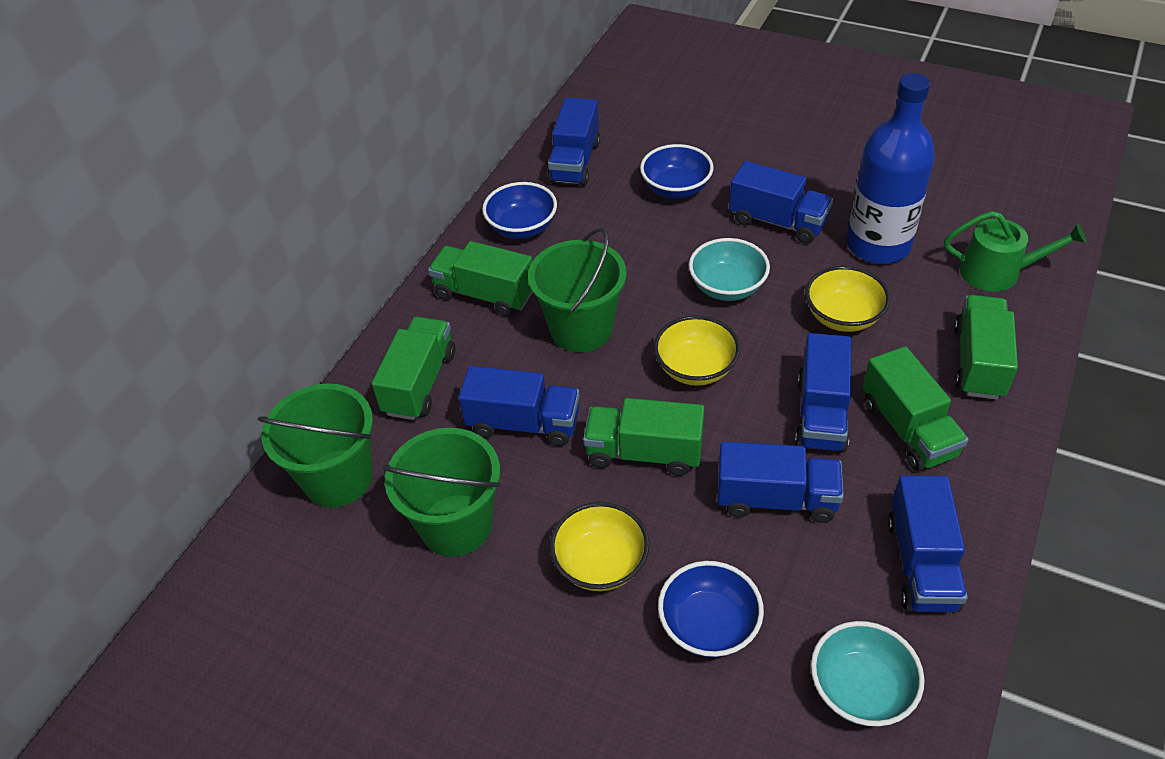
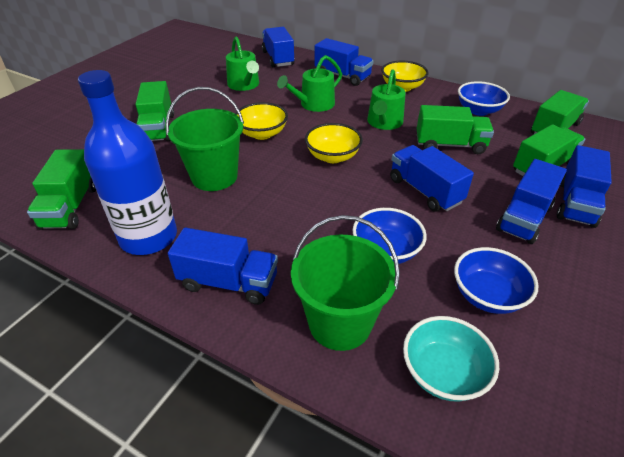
green bucket: 3 -> 2
green watering can: 1 -> 3
turquoise bowl: 2 -> 1

